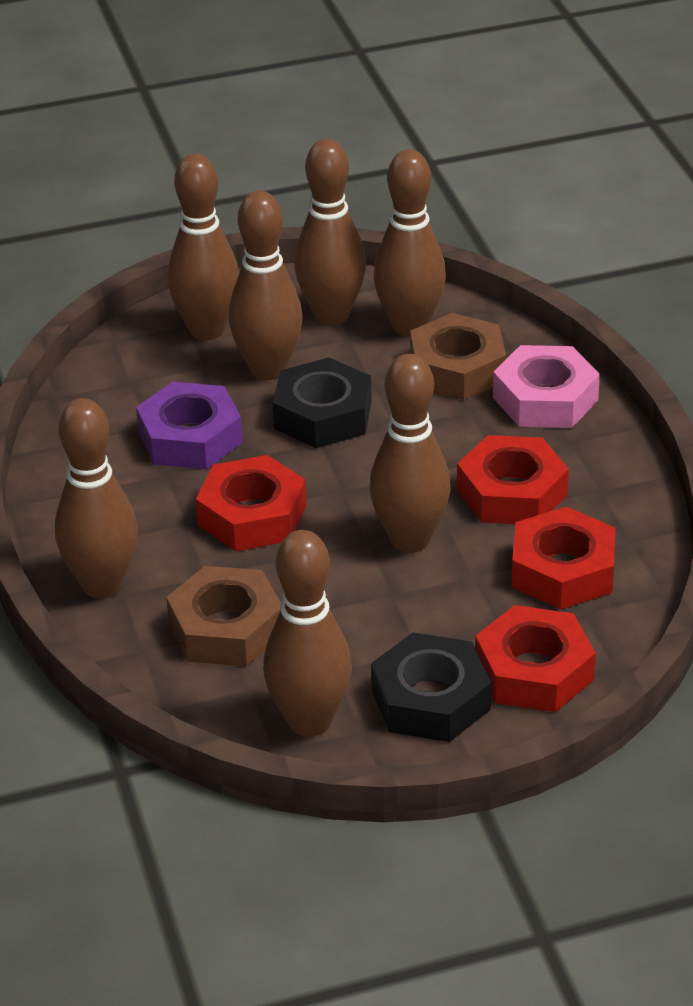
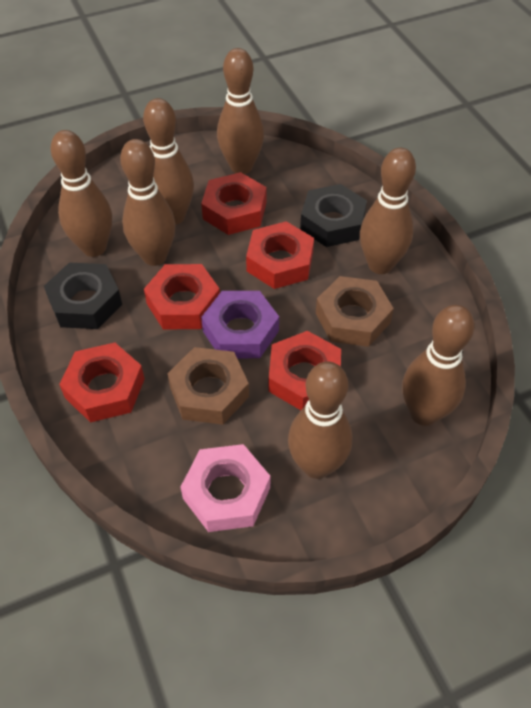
red nut: 4 -> 5

